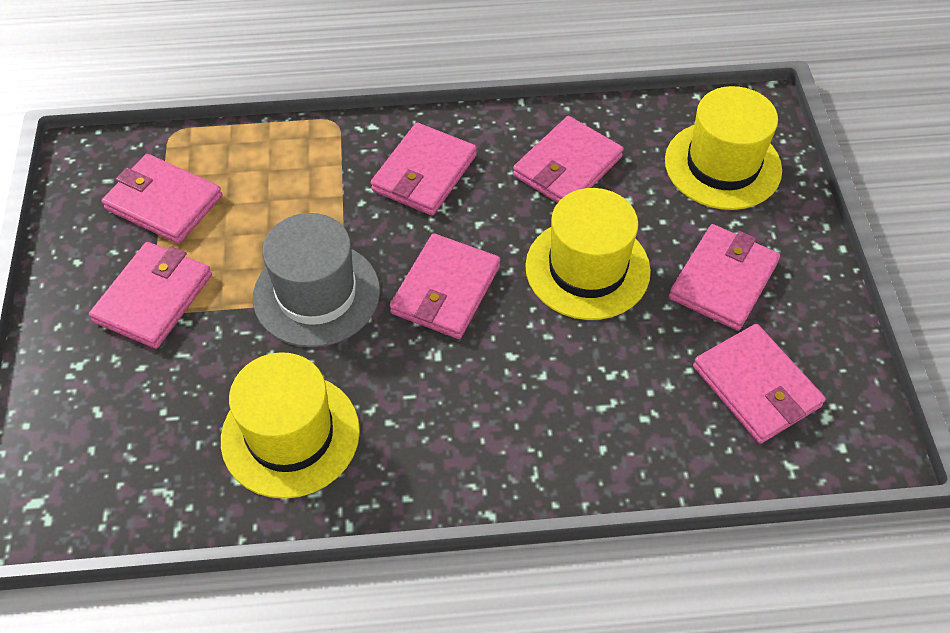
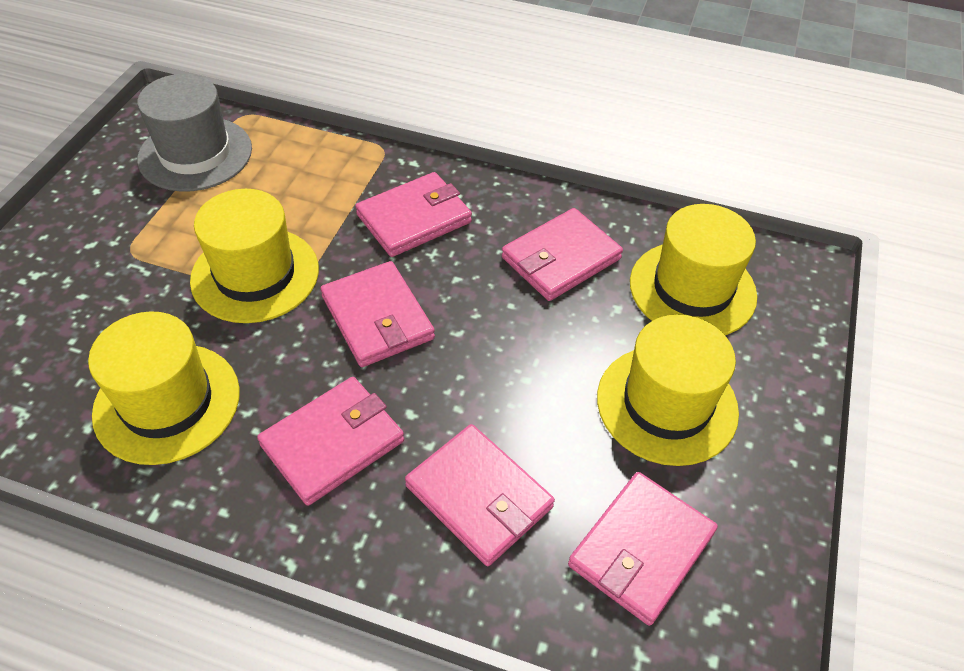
pink wallet: 7 -> 6
yellow hat: 3 -> 4

